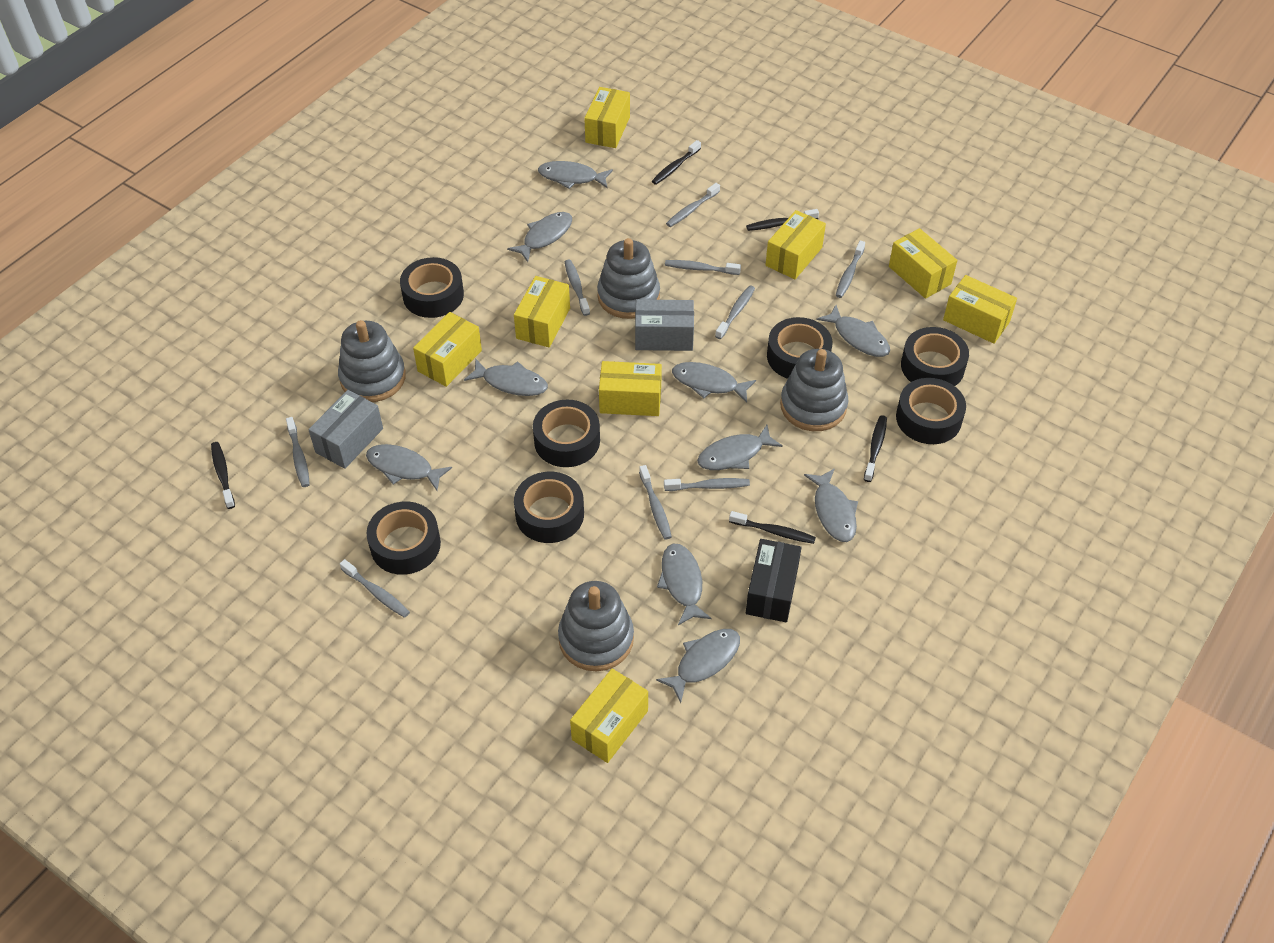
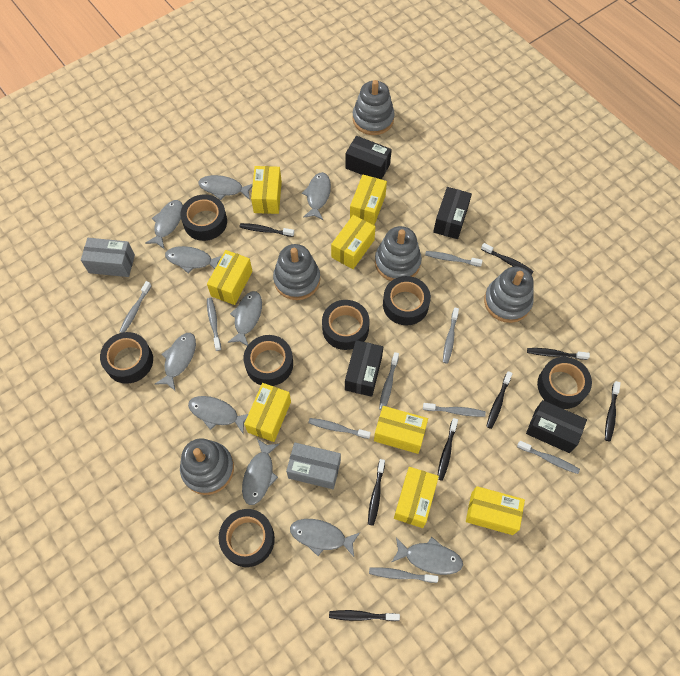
black box: 1 -> 4
black toothbrush: 5 -> 8
grey stacking toy: 4 -> 5

